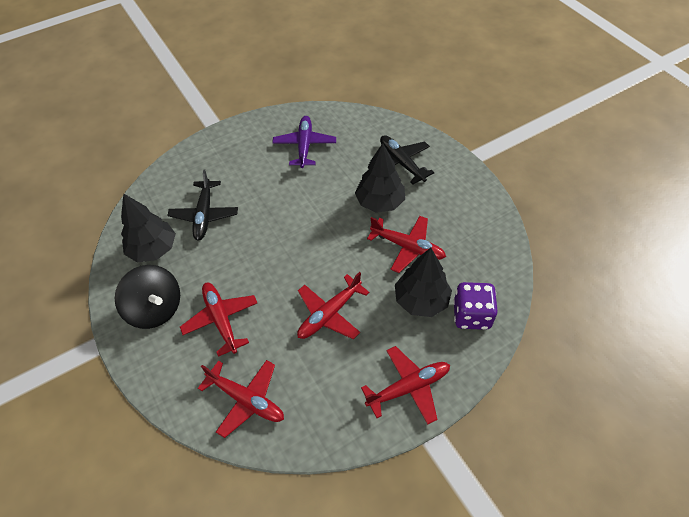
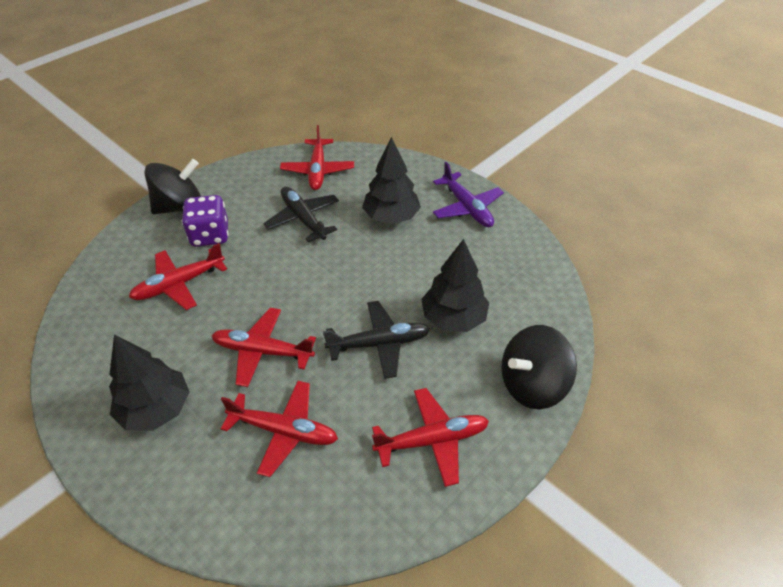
black spinning top: 1 -> 2

